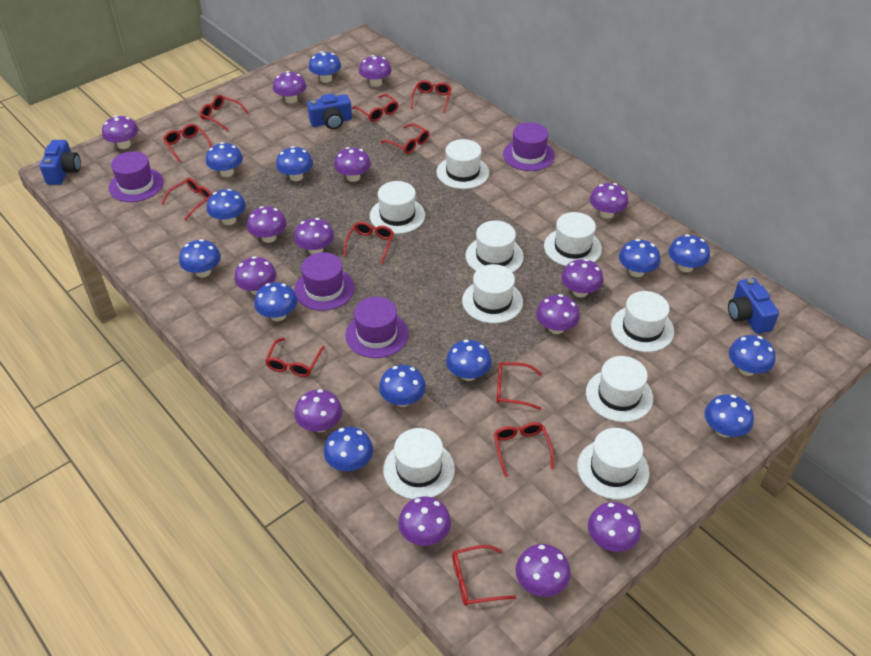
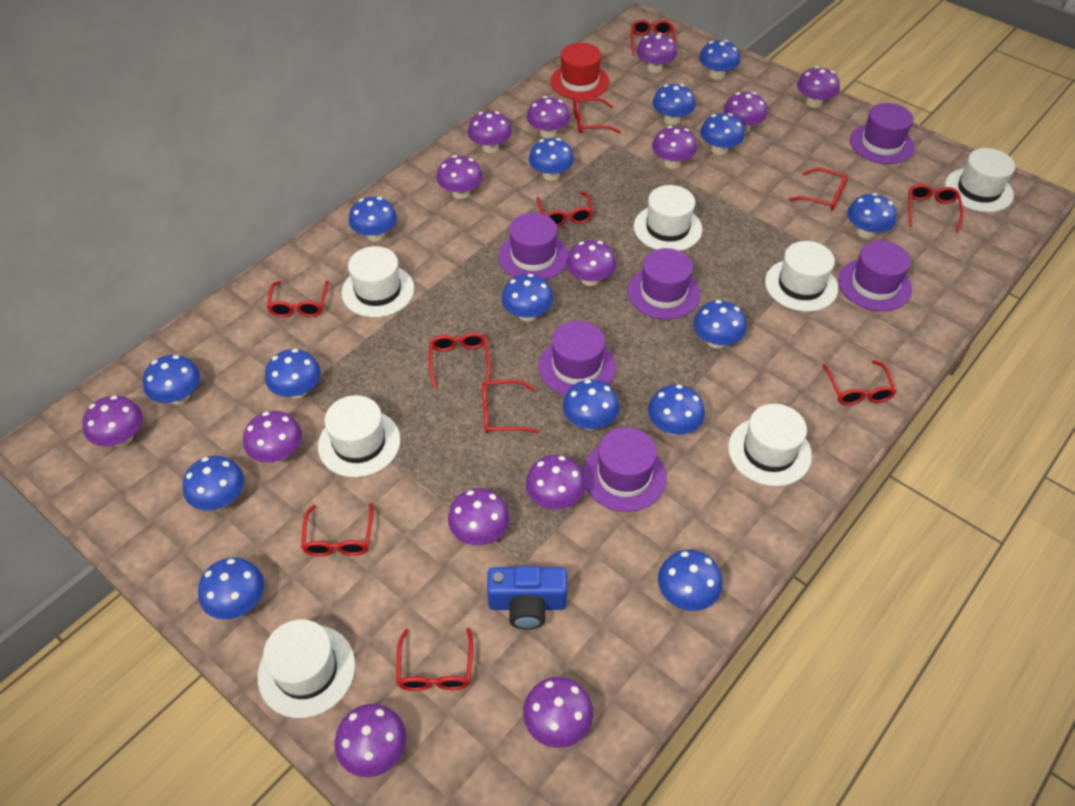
blue camera: 3 -> 1
blue mushroom: 13 -> 15
purple hat: 4 -> 6
red hat: 0 -> 1
white hat: 9 -> 7

